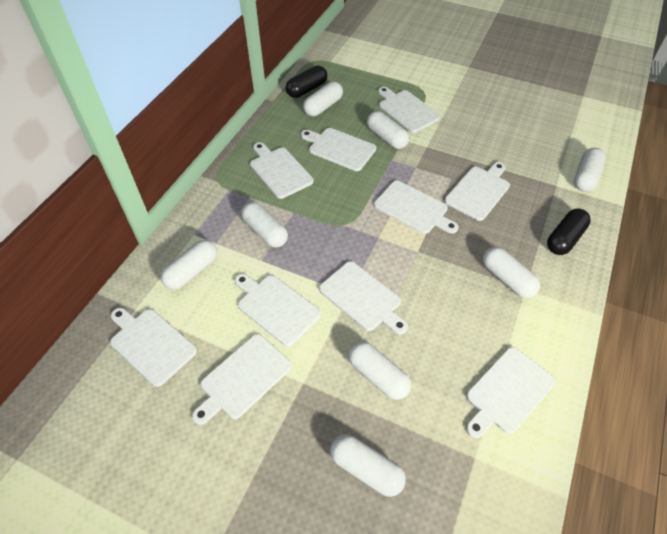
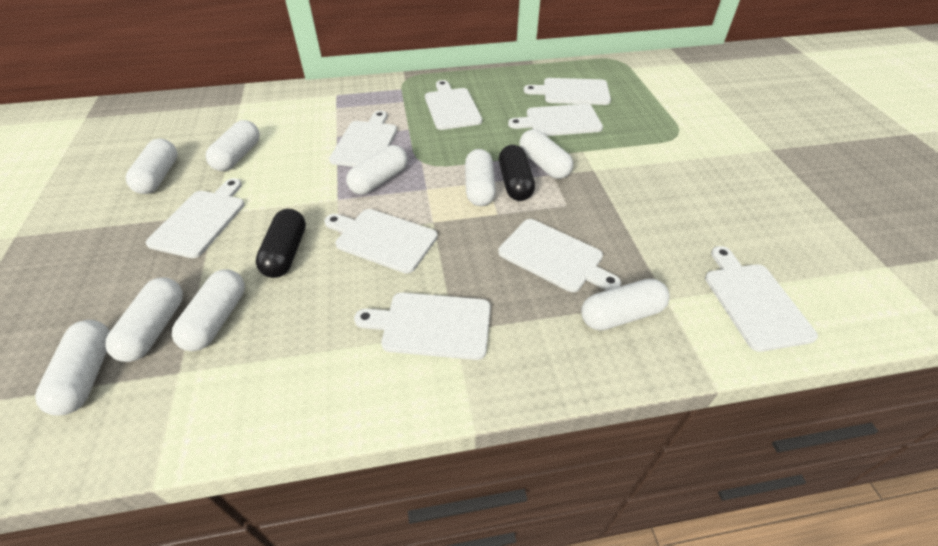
white capsule: 8 -> 9
white cutting board: 10 -> 9

